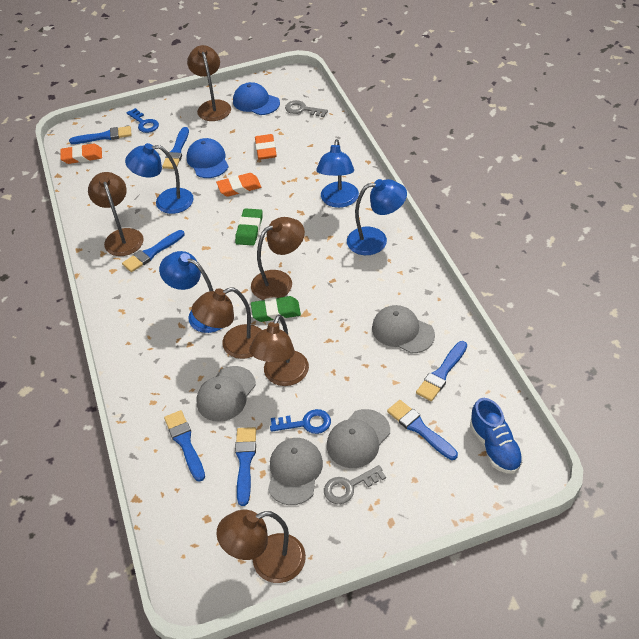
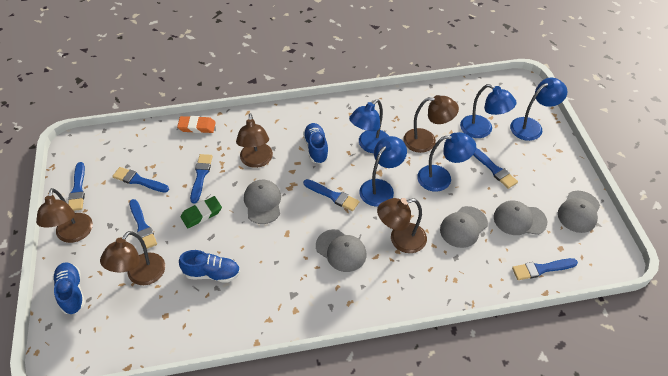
blue cap: 2 -> 0
blue key: 2 -> 0
blue lamp: 4 -> 5
blue shoe: 1 -> 3
brown lamp: 6 -> 5
green eraser: 2 -> 1
grey cap: 4 -> 5
grey key: 2 -> 0
orange eraser: 3 -> 1

